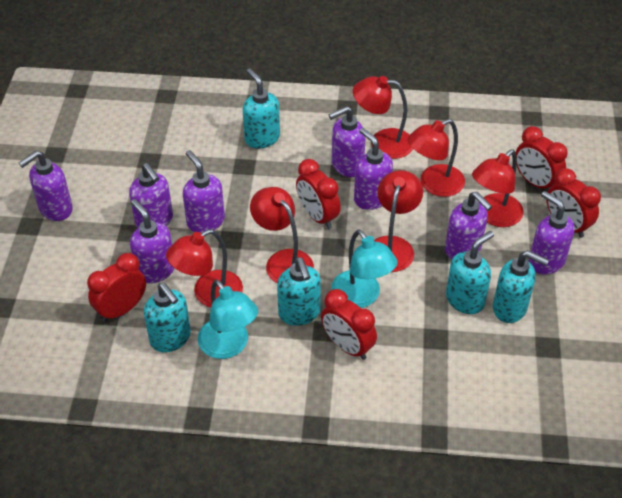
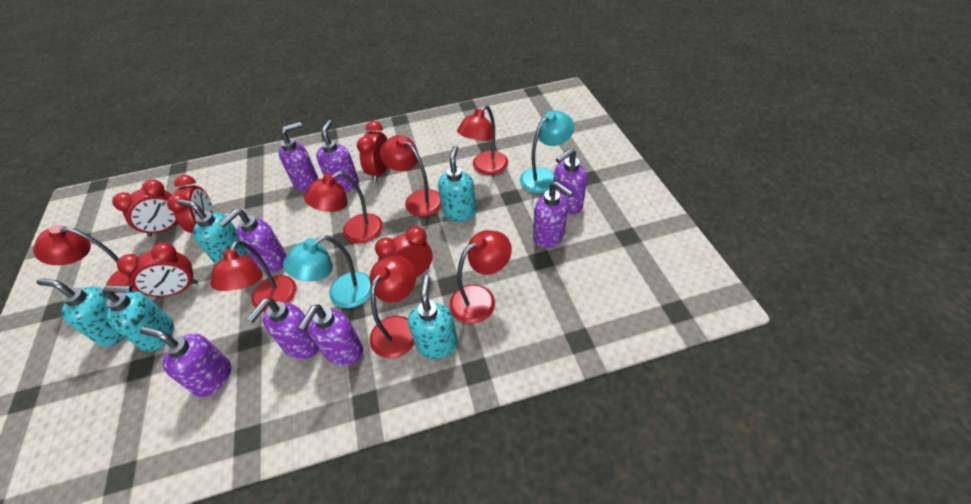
red lamp: 6 -> 7

